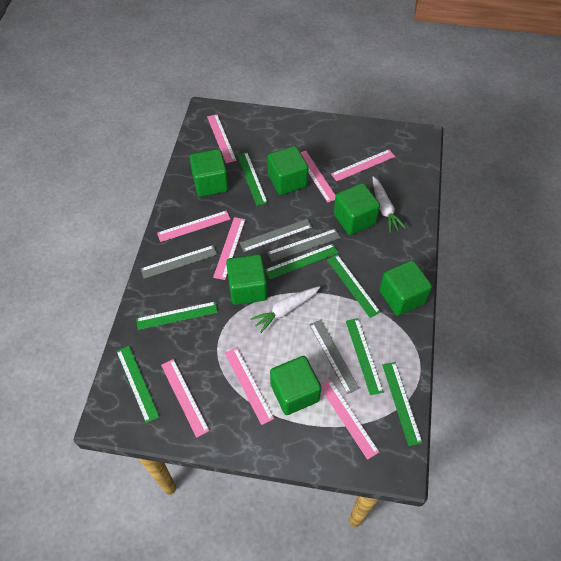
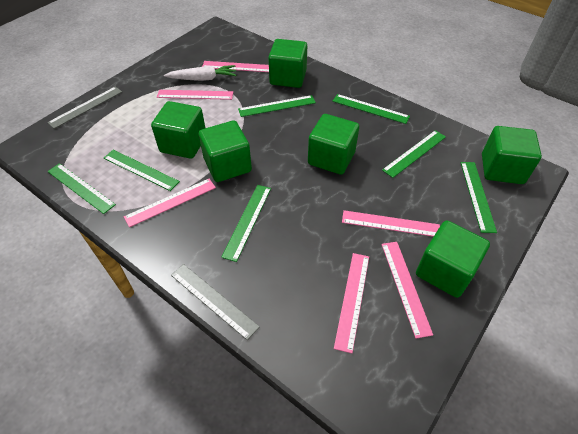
grey ruler: 4 -> 2
pink ruler: 8 -> 6
white carrot: 2 -> 1

